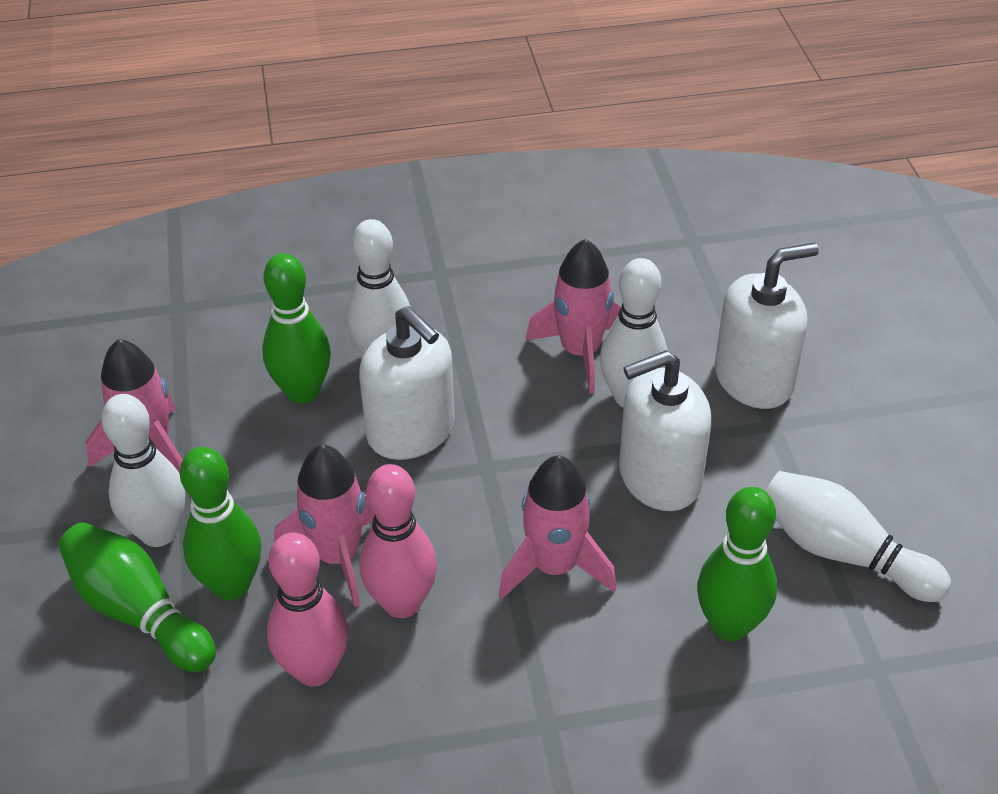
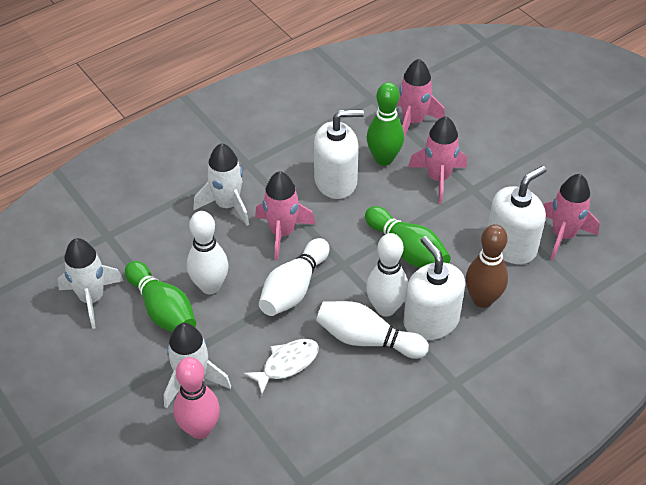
brown bowling pin: 0 -> 1
green bowling pin: 4 -> 3
pink bowling pin: 2 -> 1
white fish: 0 -> 1
white rocket: 0 -> 3

